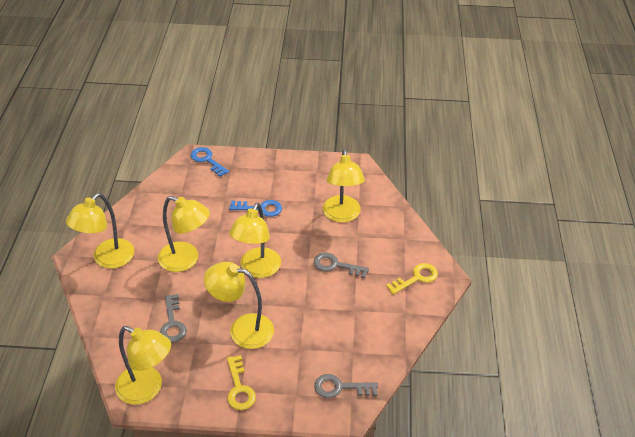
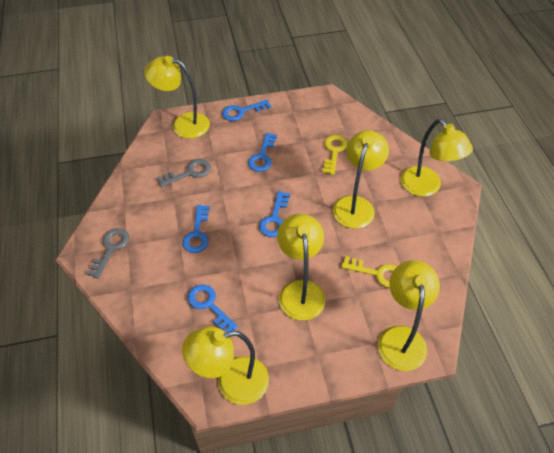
blue key: 2 -> 5
grey key: 3 -> 2

